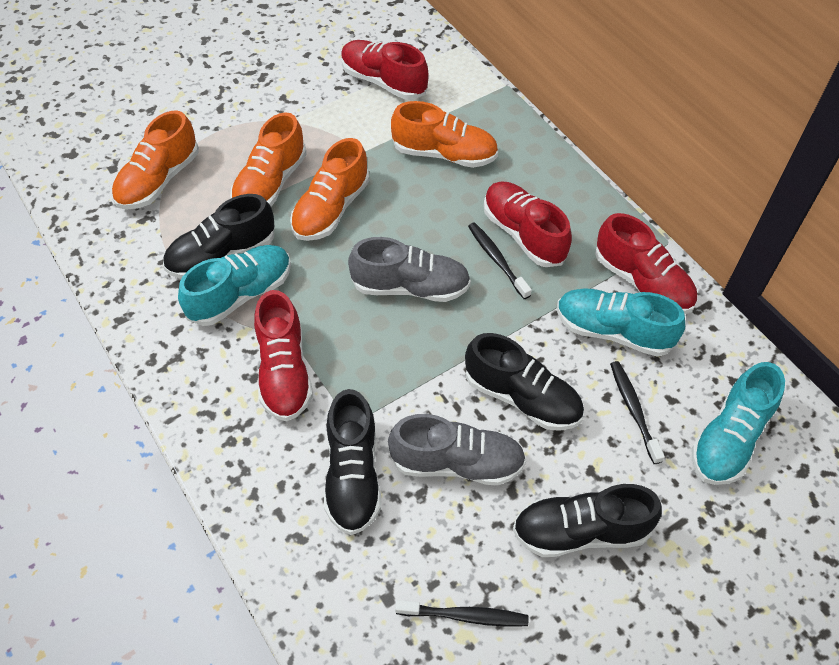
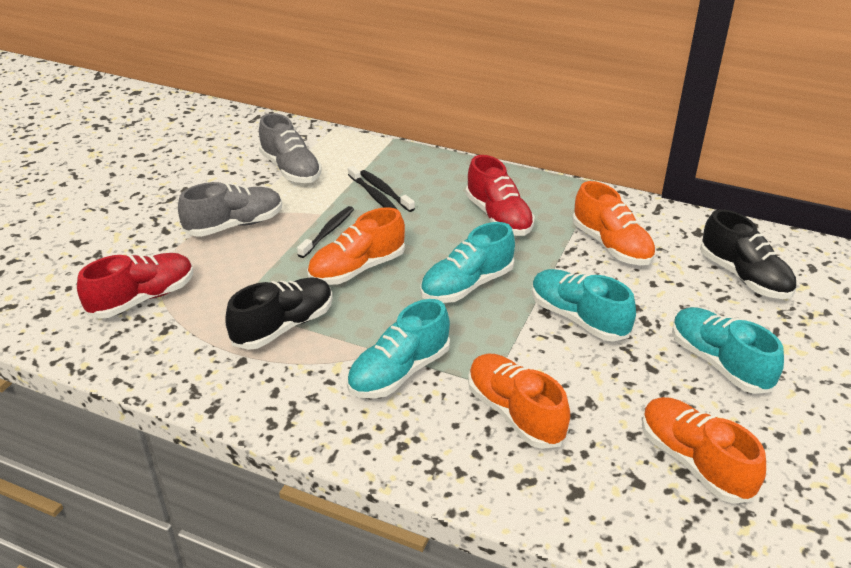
black shoe: 4 -> 2
red shoe: 4 -> 2
turquoise shoe: 3 -> 4

